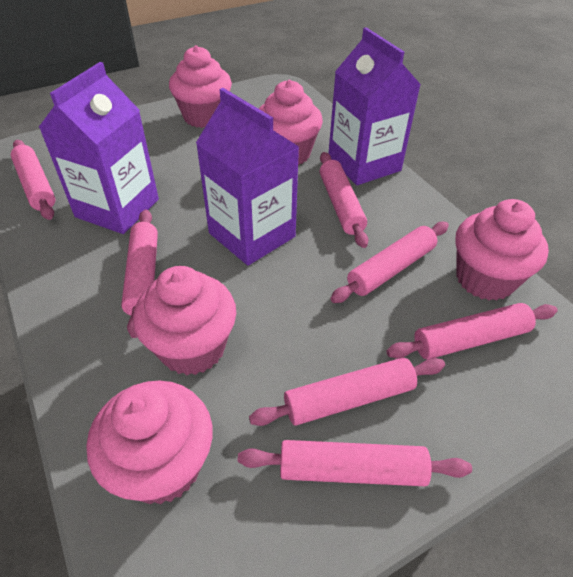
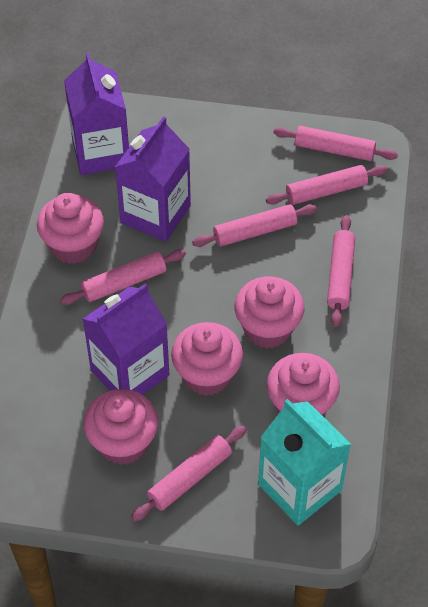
pink rolling pin: 7 -> 6
turquoise carton: 0 -> 1

